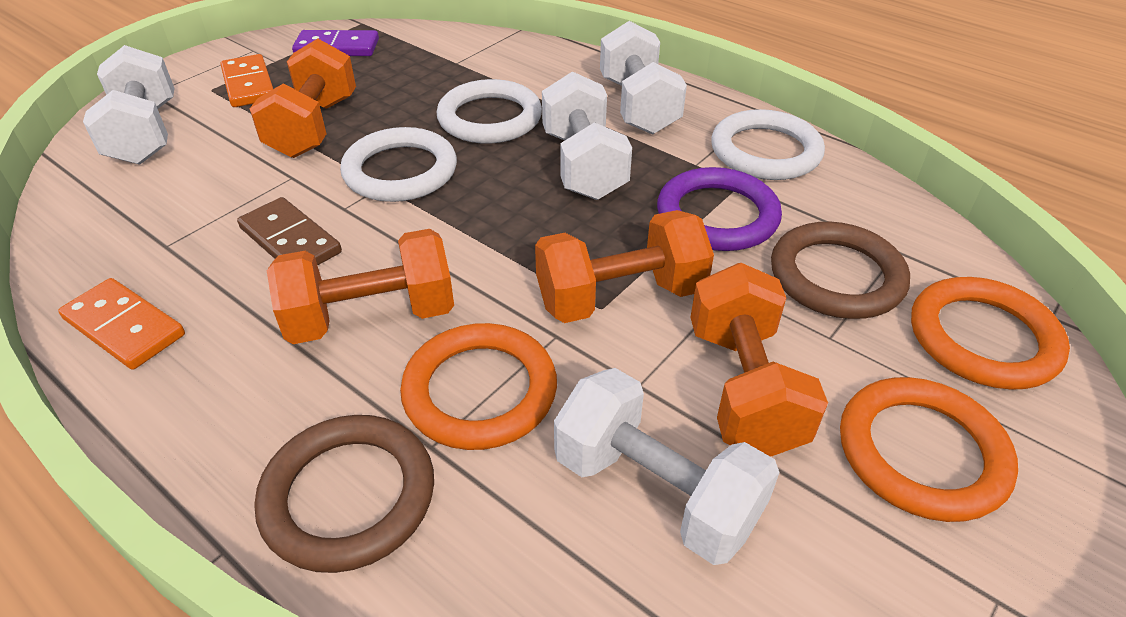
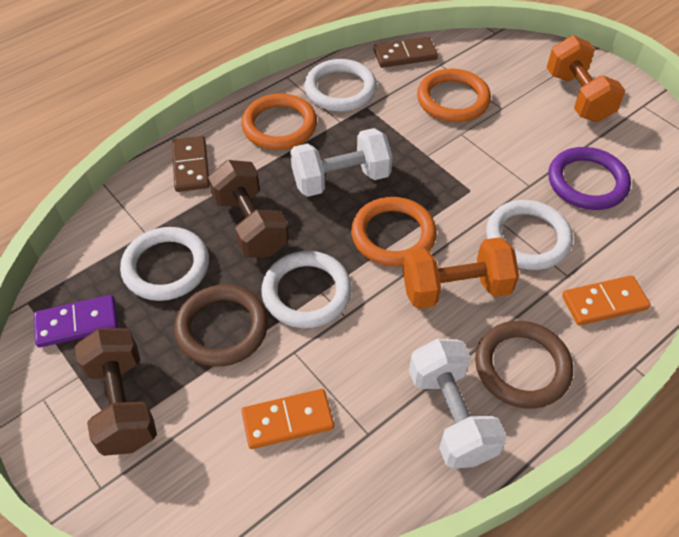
brown domino: 1 -> 2
brown dumbbell: 0 -> 2
orange dumbbell: 4 -> 2
white dumbbell: 4 -> 2
white ring: 3 -> 4

